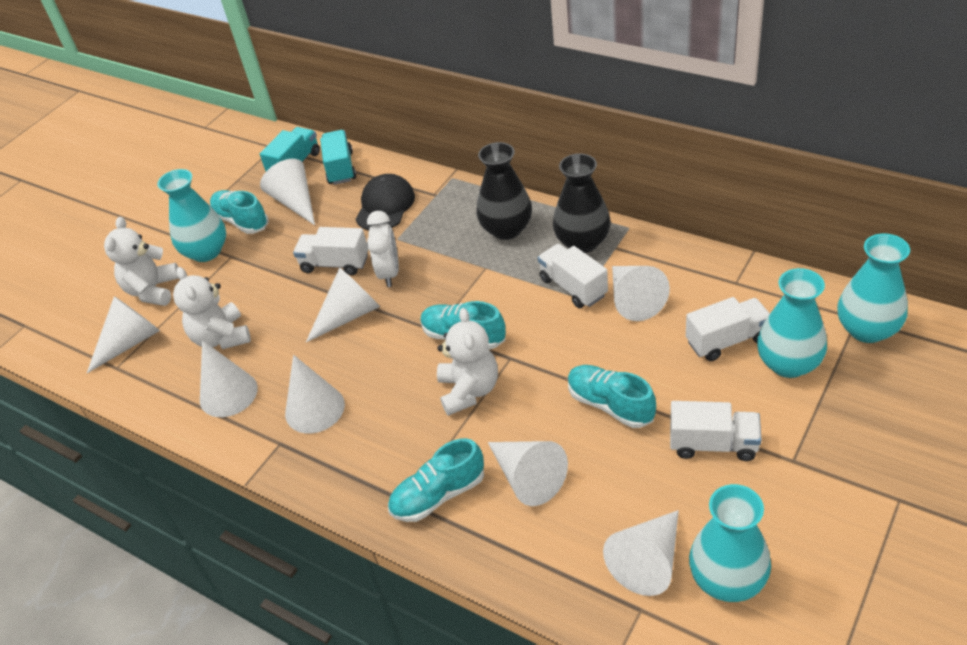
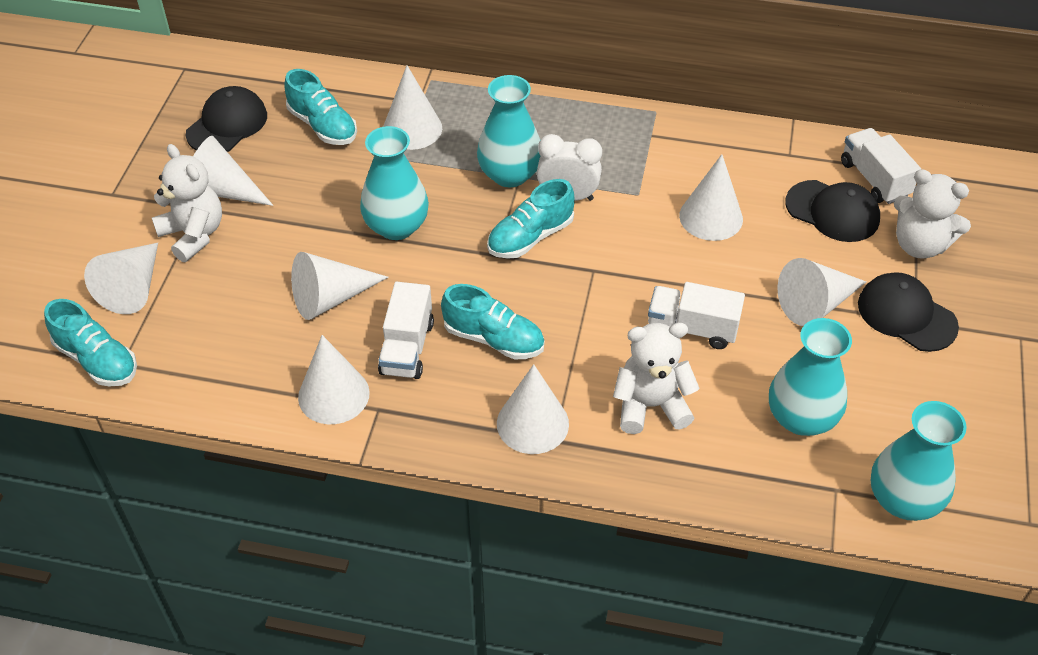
black cap: 1 -> 3
black vase: 2 -> 0
turquoise truck: 2 -> 0
white truck: 4 -> 3

